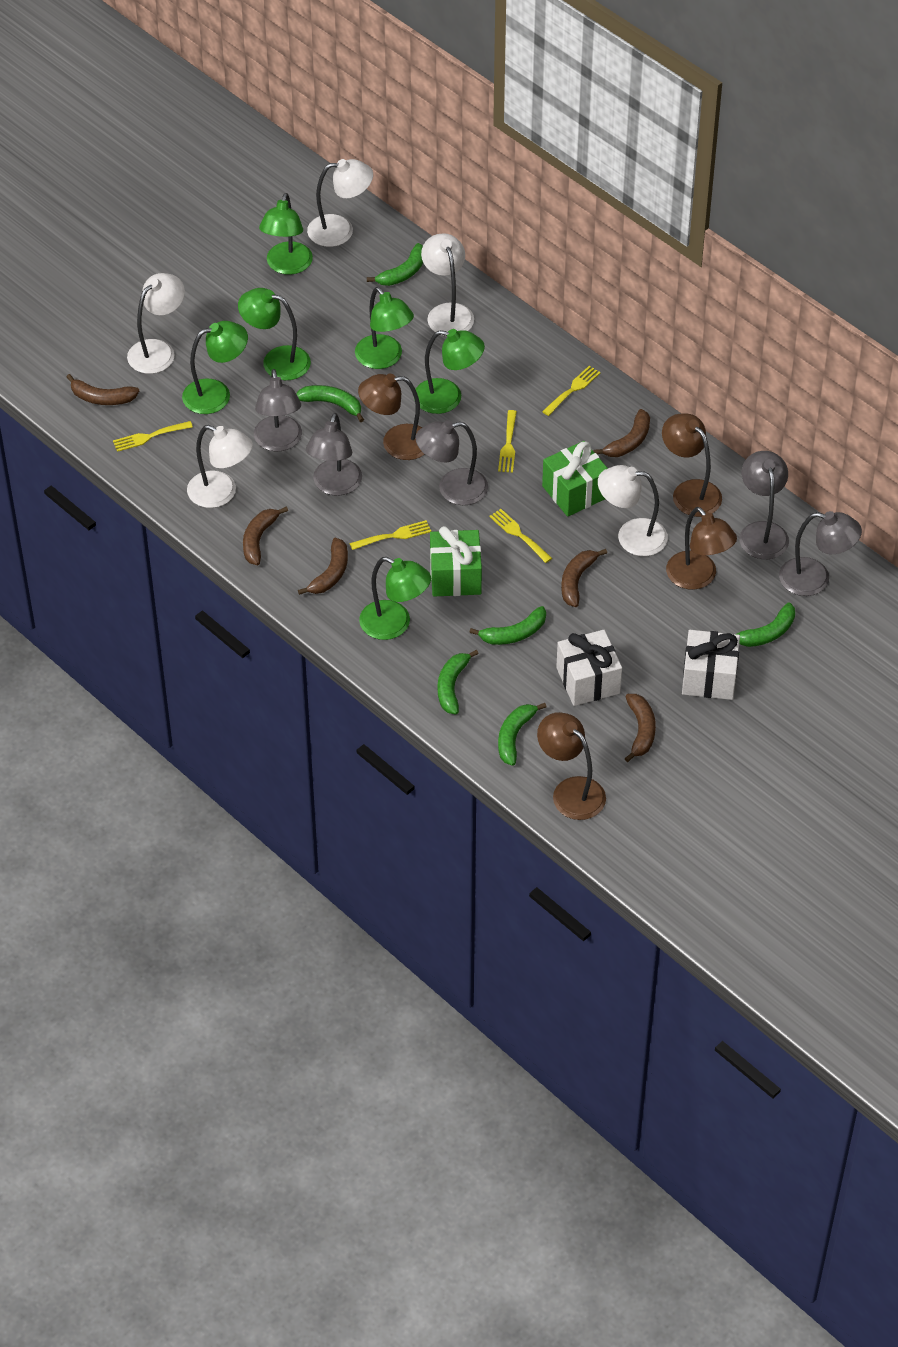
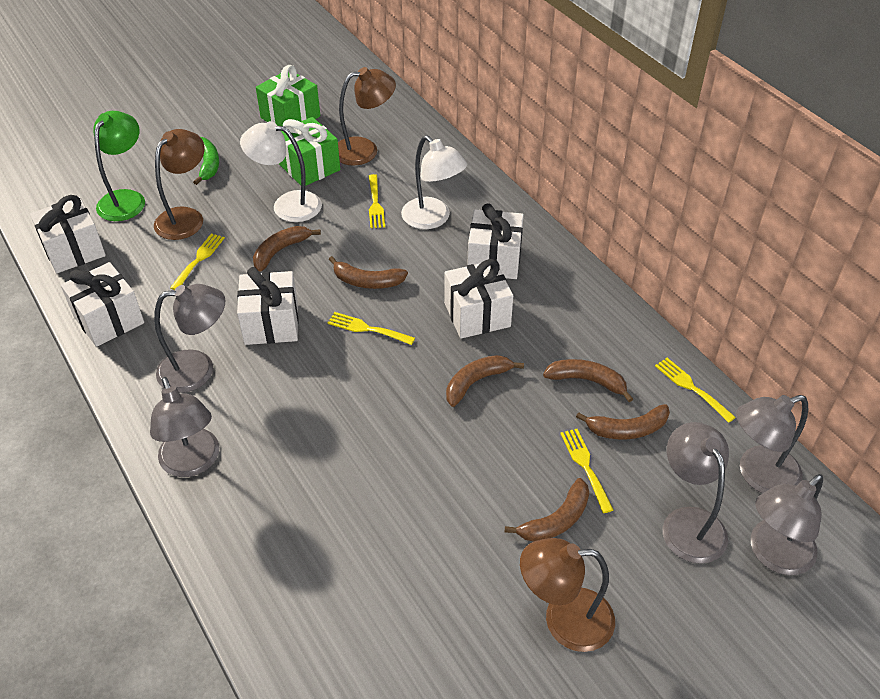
brown lamp: 4 -> 3
green banana: 6 -> 1
green lamp: 6 -> 1
white gift: 2 -> 5
white lamp: 5 -> 2

